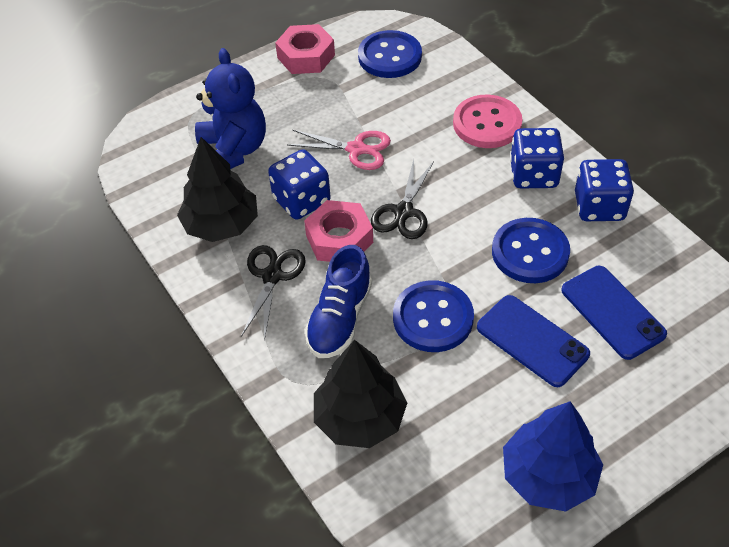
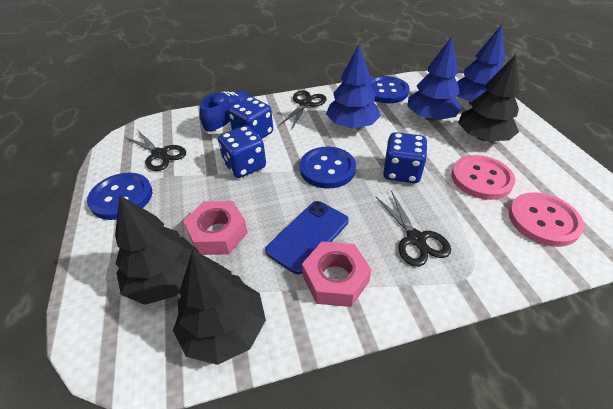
black scissors: 2 -> 3
black tree: 2 -> 3
blue phone: 2 -> 1
blue teddy bear: 1 -> 0
blue tree: 1 -> 3
pink button: 1 -> 2
pink scissors: 1 -> 0

